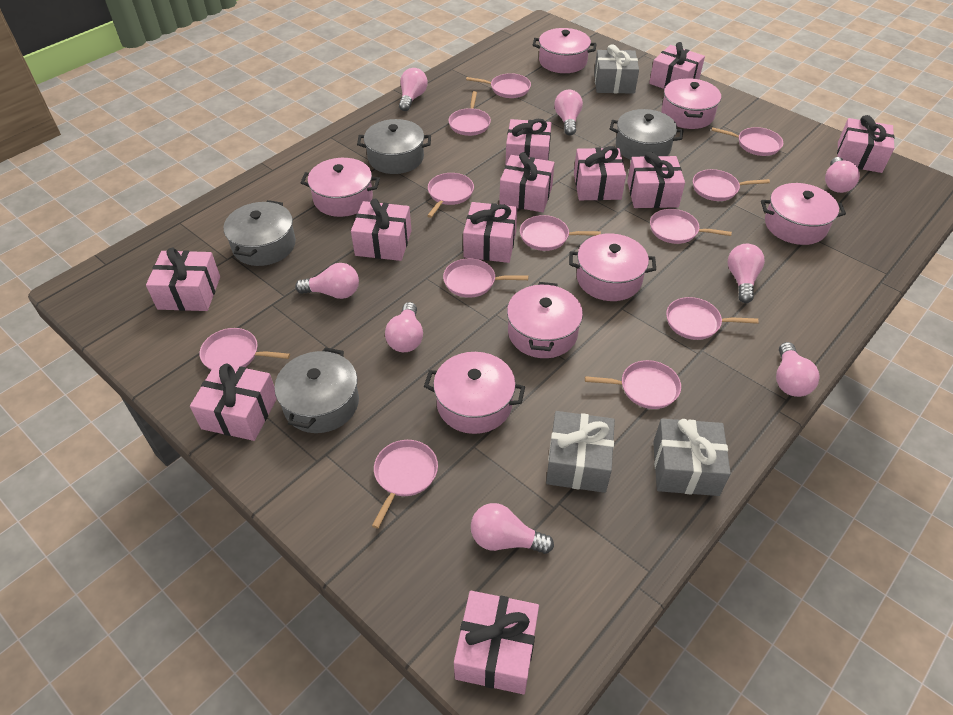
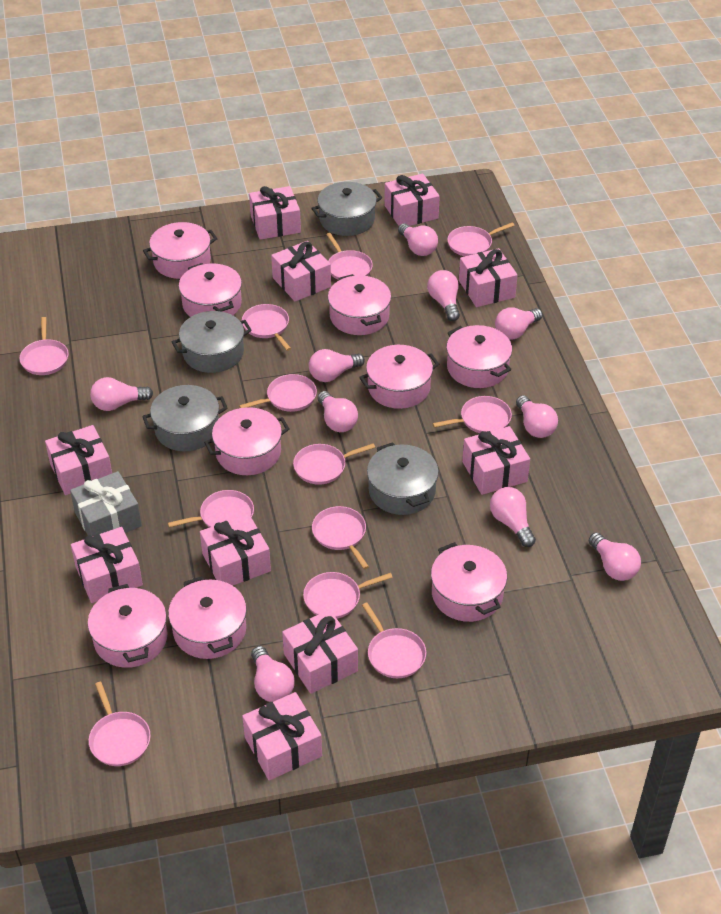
grey gift: 3 -> 1
pink gift: 11 -> 10
pink light bulb: 8 -> 10
pink pot: 7 -> 9

